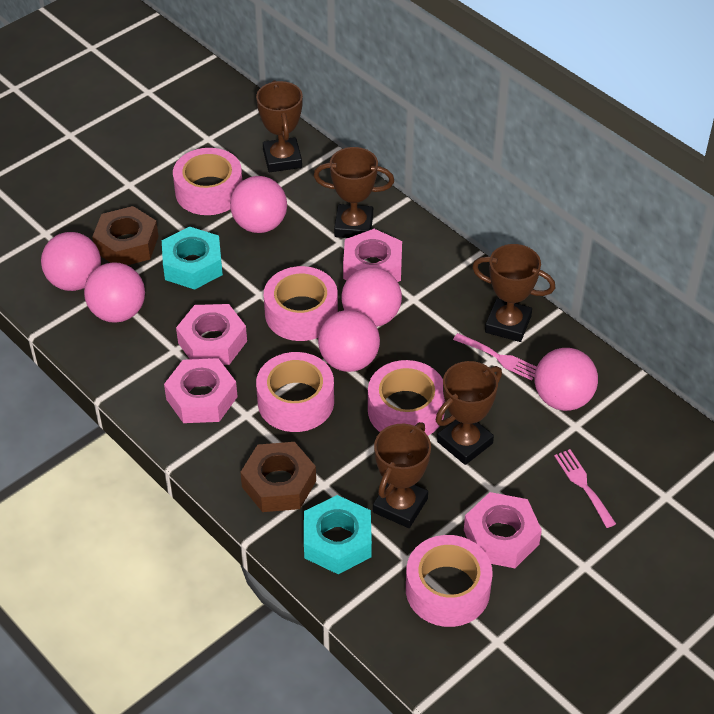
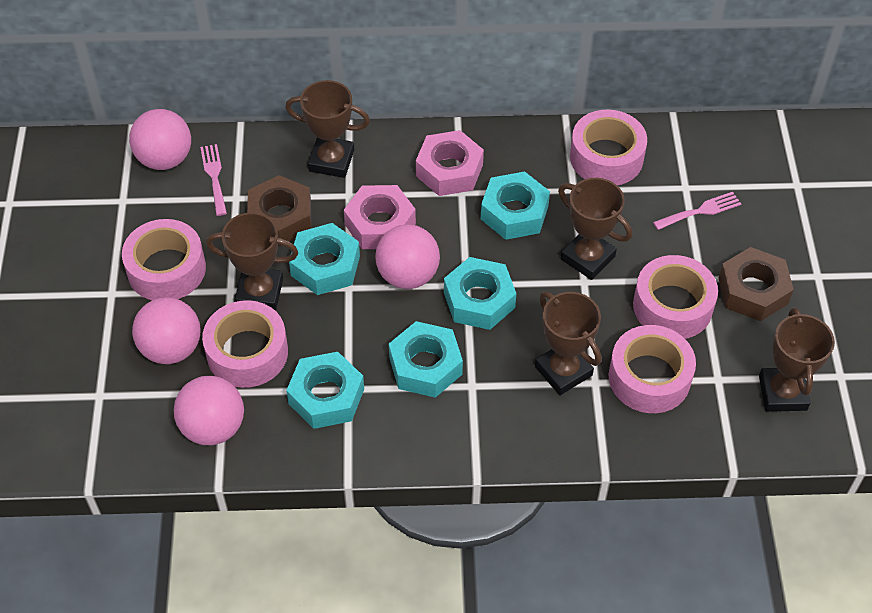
pink ball: 6 -> 4
pink nut: 4 -> 2
turquoise nut: 2 -> 5

